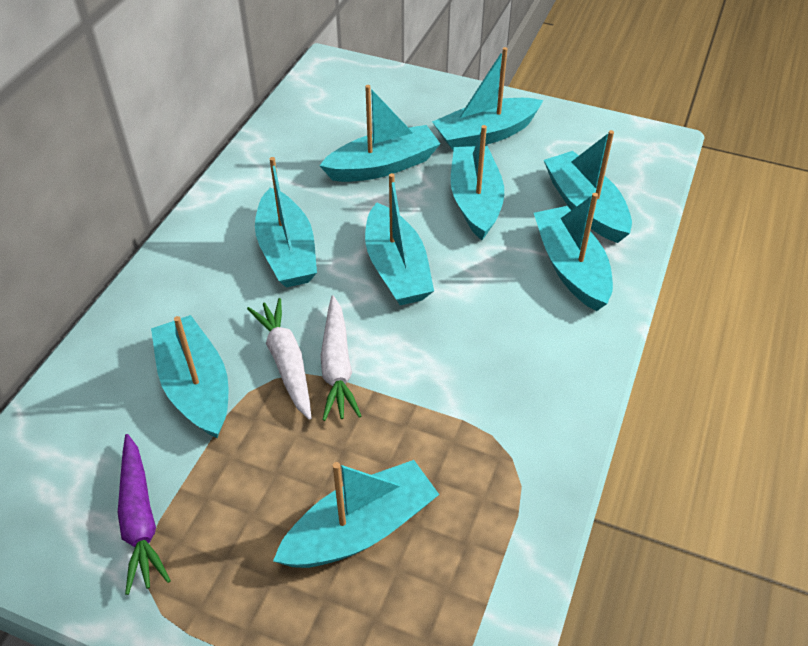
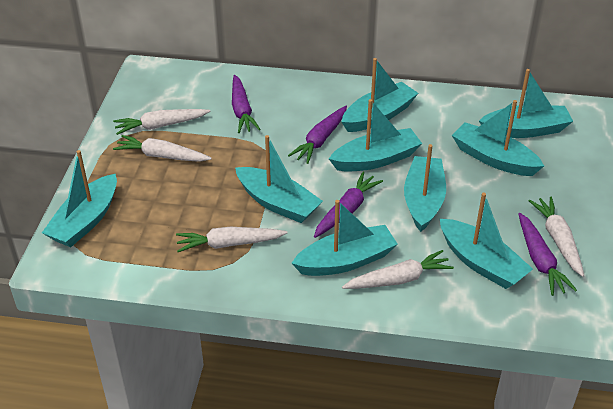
purple carrot: 1 -> 4
white carrot: 2 -> 5

